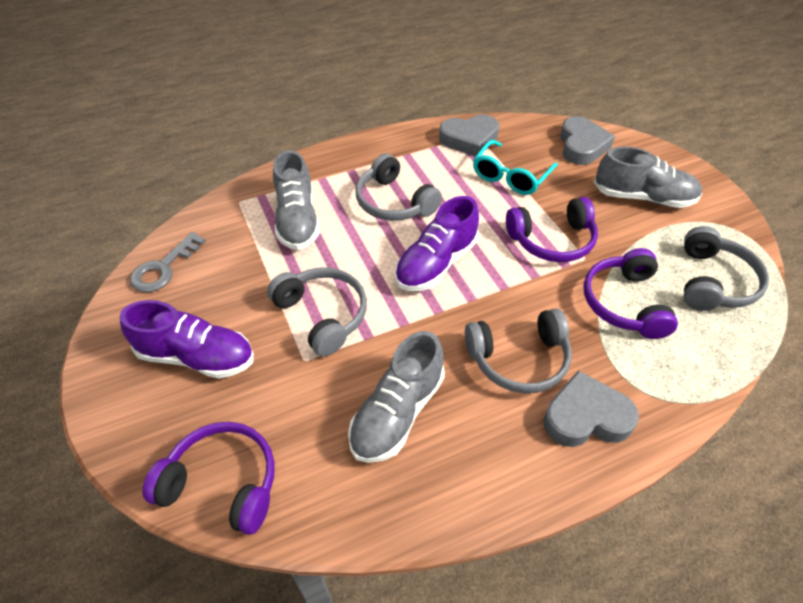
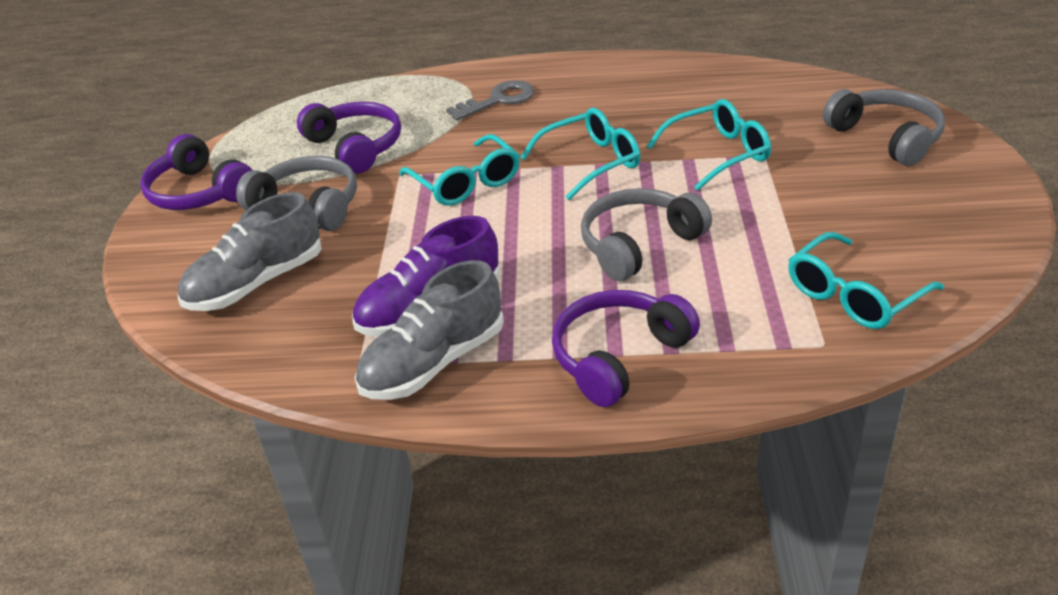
grey headphones: 4 -> 3
grey heart: 3 -> 0
grey shoe: 3 -> 2
purple shoe: 2 -> 1
turquoise glasses: 1 -> 4

